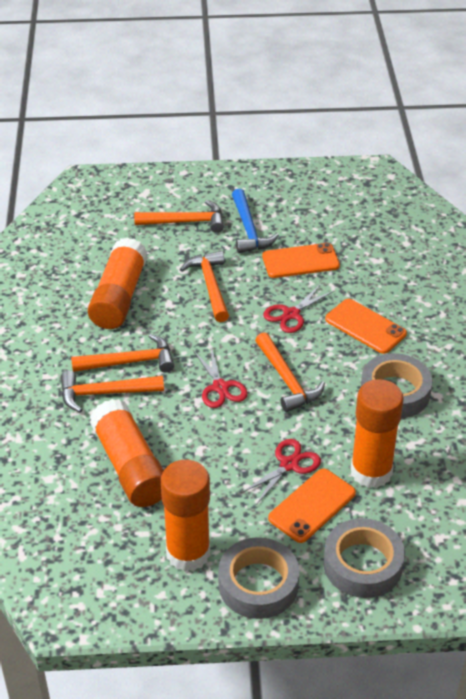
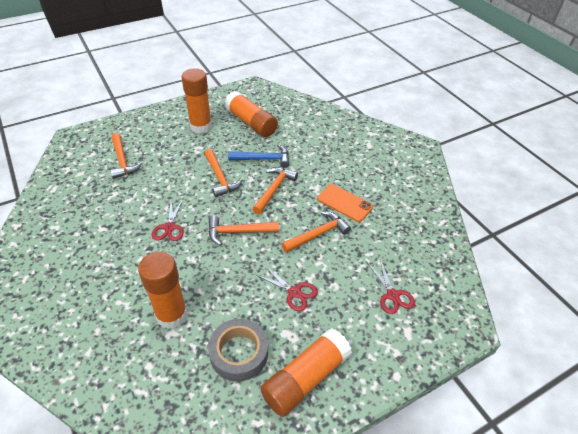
grey tape: 3 -> 1
orange phone: 3 -> 1

